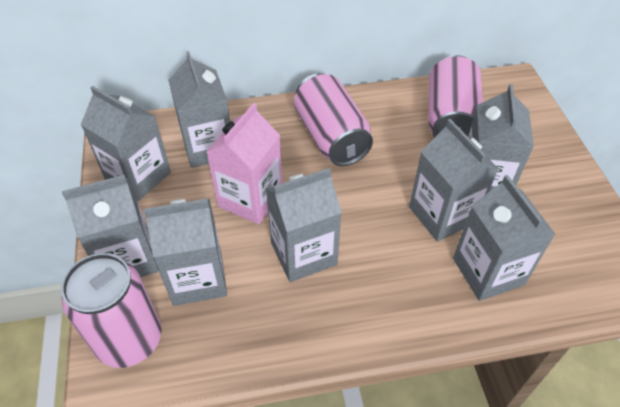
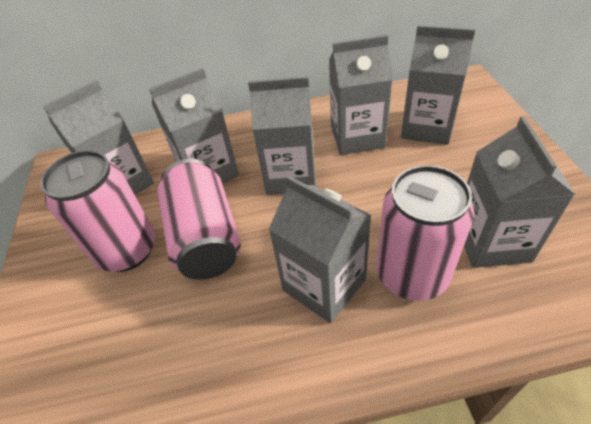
grey carton: 8 -> 7
pink carton: 1 -> 0

